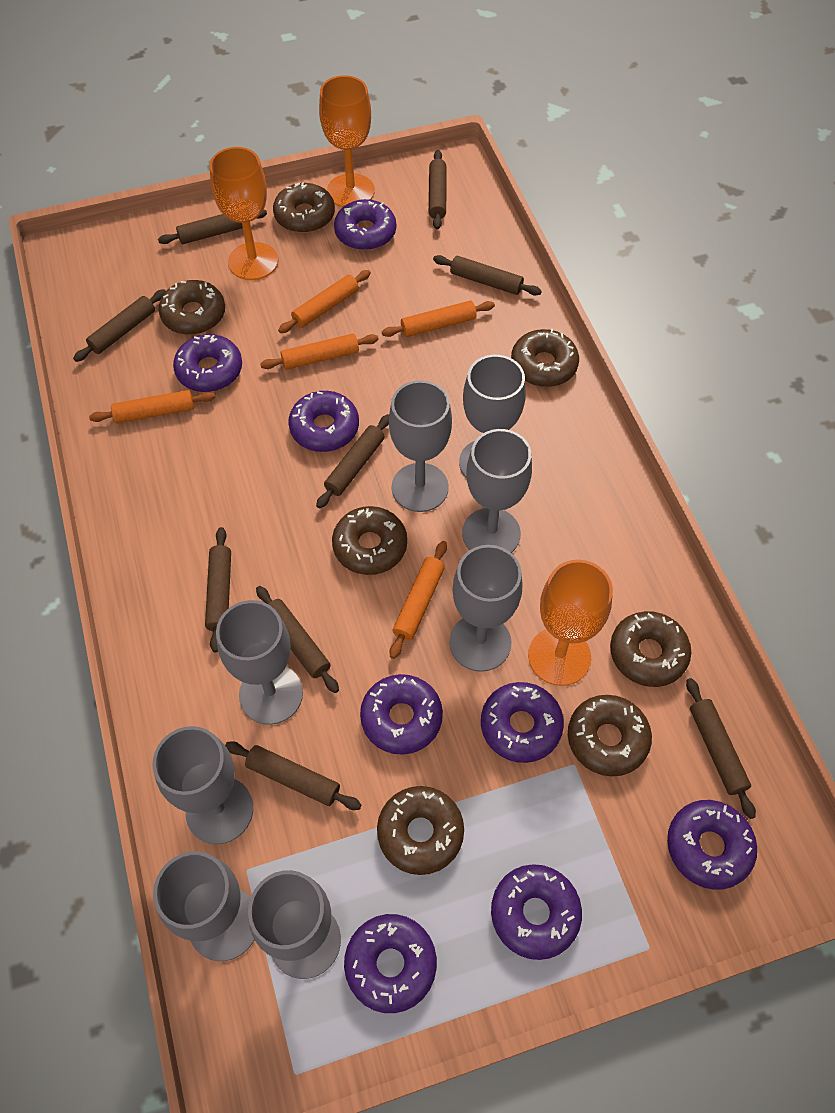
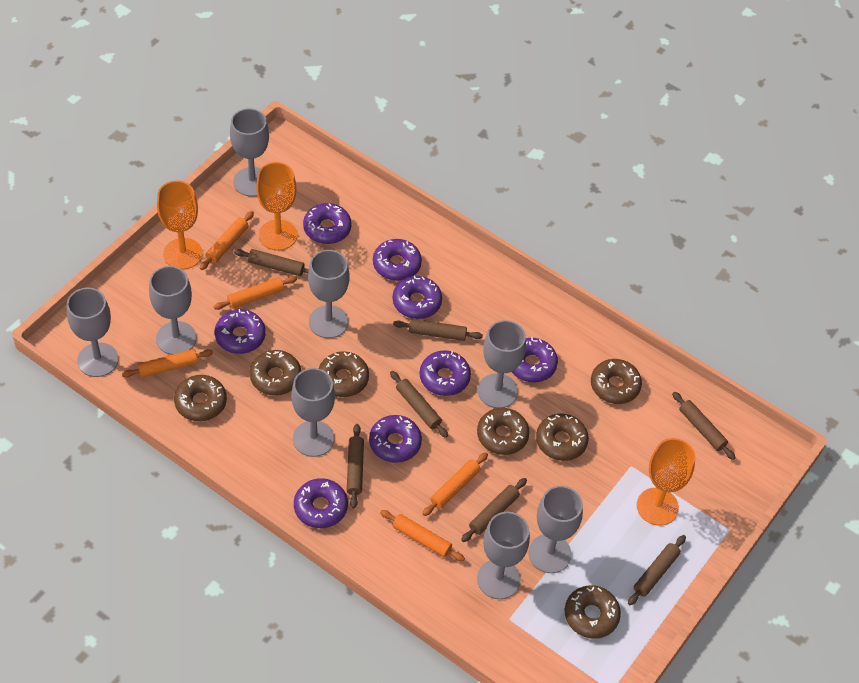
brown rolling pin: 9 -> 7

